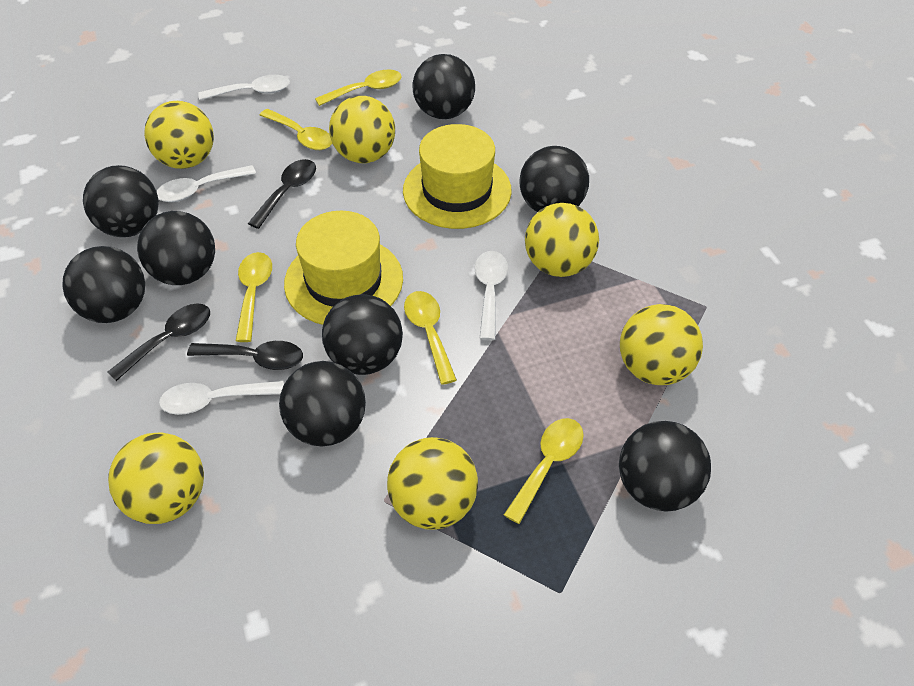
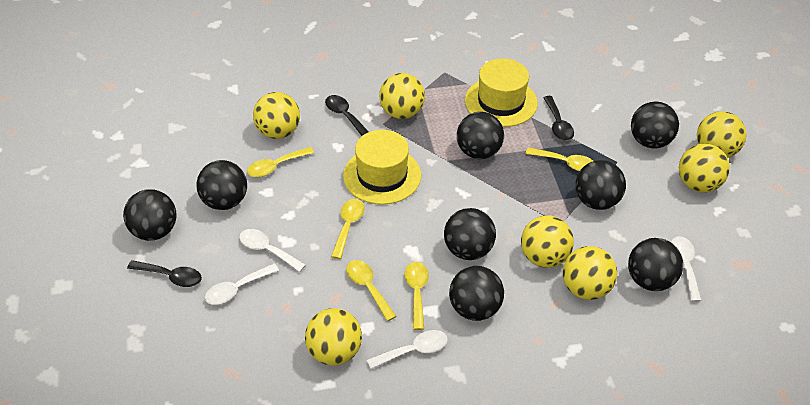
yellow ball: 6 -> 7

